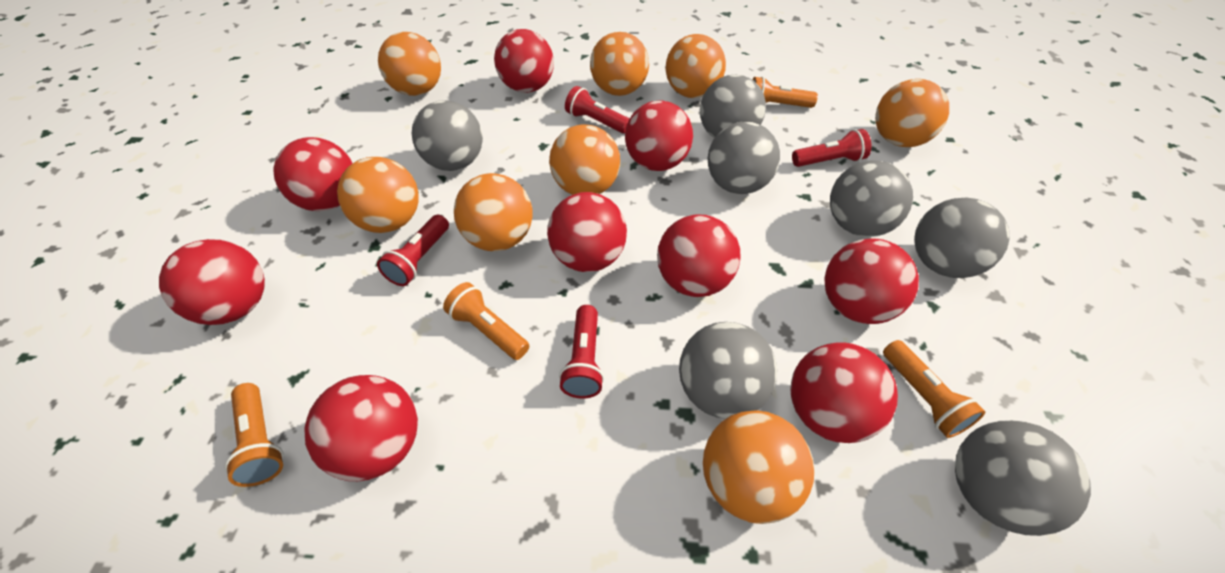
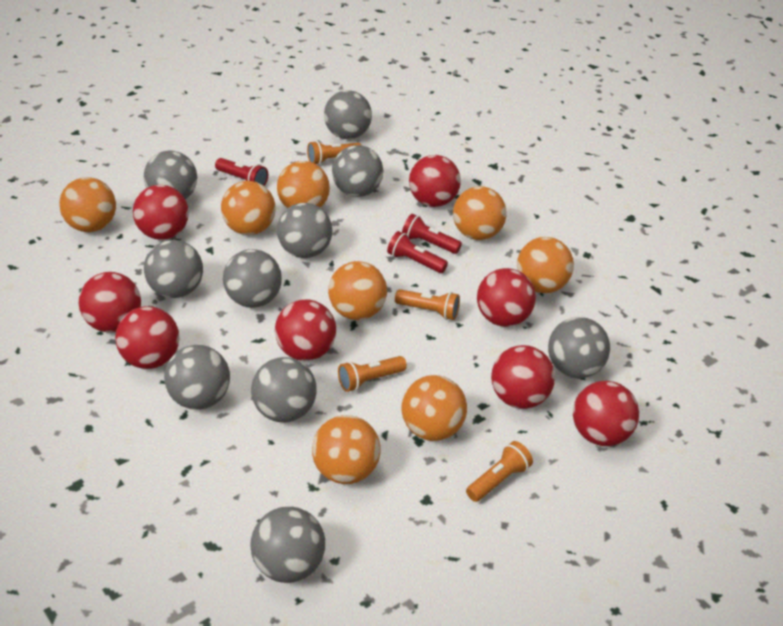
grey ball: 7 -> 10
red ball: 9 -> 8
red flashlight: 4 -> 3

